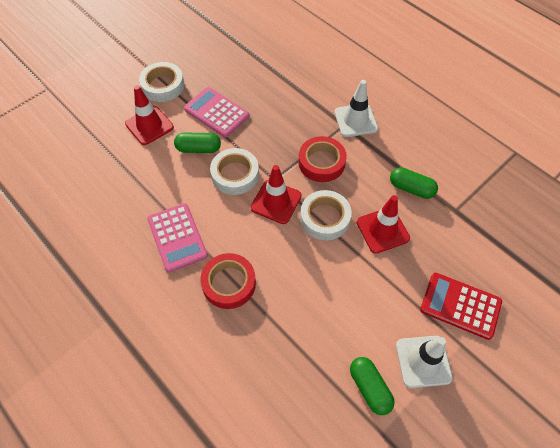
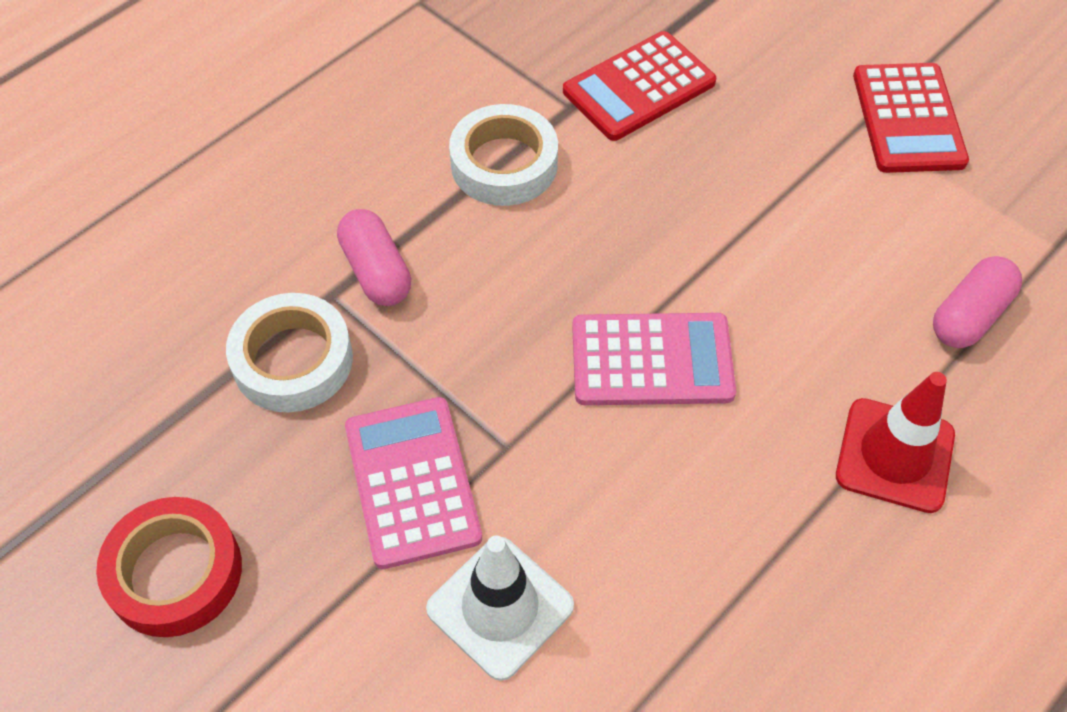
green capsule: 3 -> 0
pink capsule: 0 -> 2
red calculator: 1 -> 2
red tape: 2 -> 1
red traffic cone: 3 -> 1
white tape: 3 -> 2
white traffic cone: 2 -> 1

